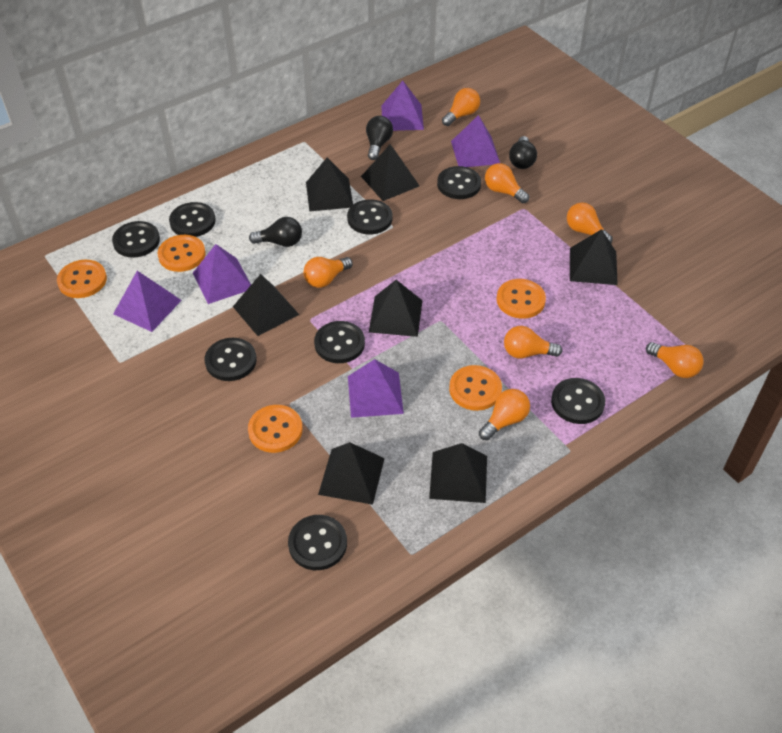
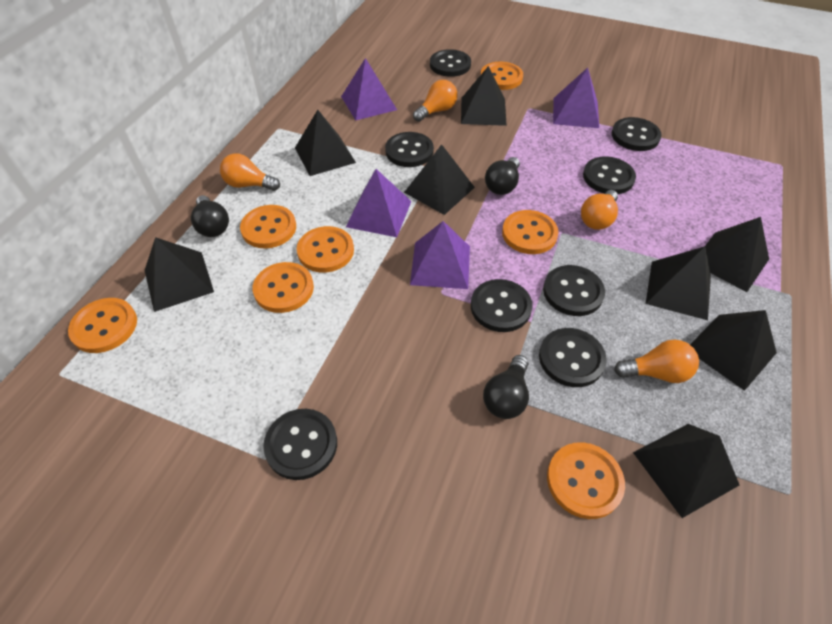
black pyramid: 7 -> 8
orange button: 5 -> 7
orange light bulb: 7 -> 4
purple pyramid: 5 -> 4

